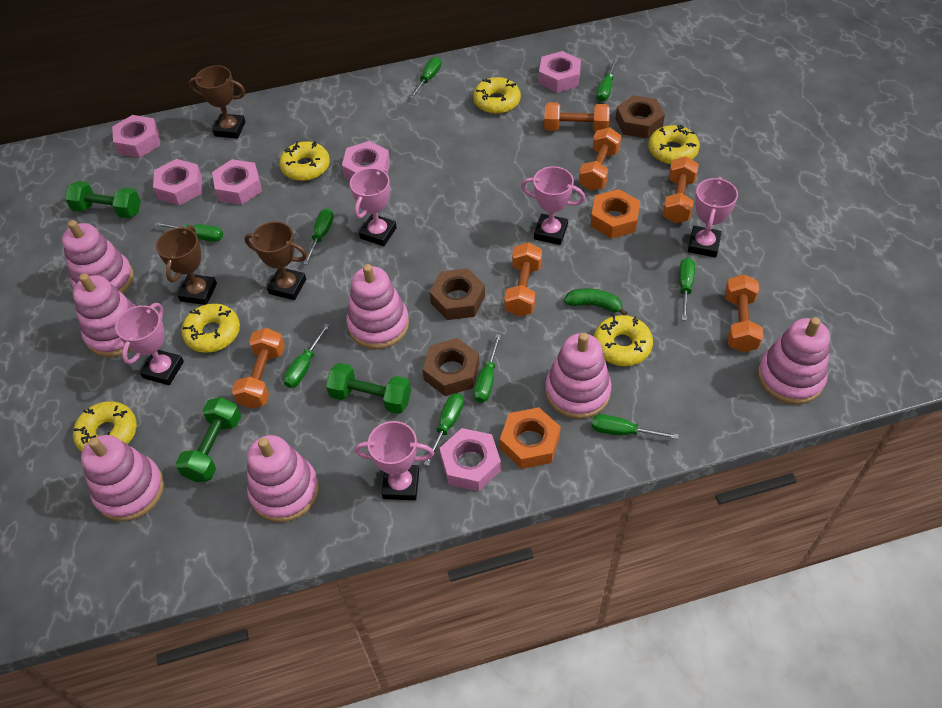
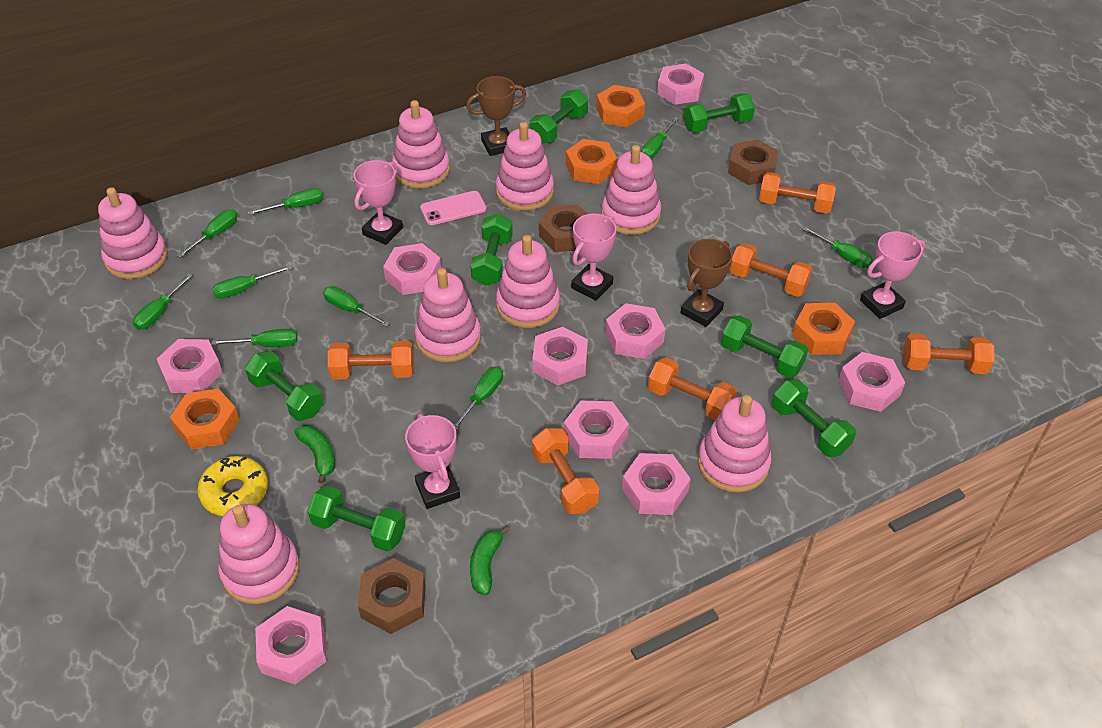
brown trophy: 3 -> 2
green banana: 1 -> 2
green dumbbell: 3 -> 7
orange nut: 2 -> 4
pink nut: 6 -> 9
pink phone: 0 -> 1
pink stacking toy: 7 -> 8
pink trophy: 5 -> 4
yellow donut: 6 -> 1

